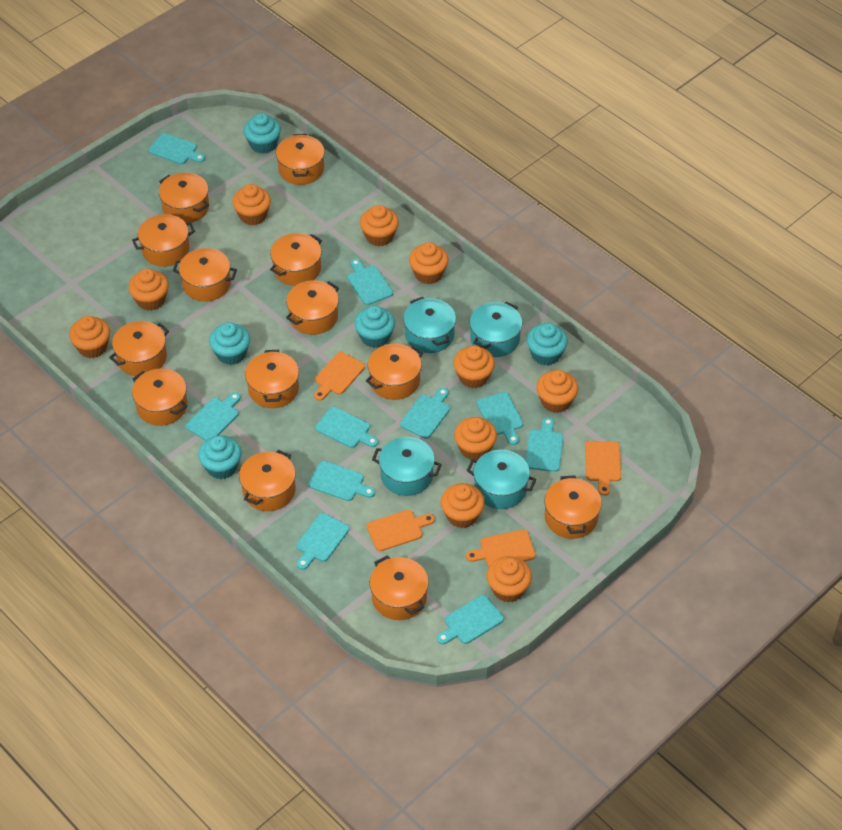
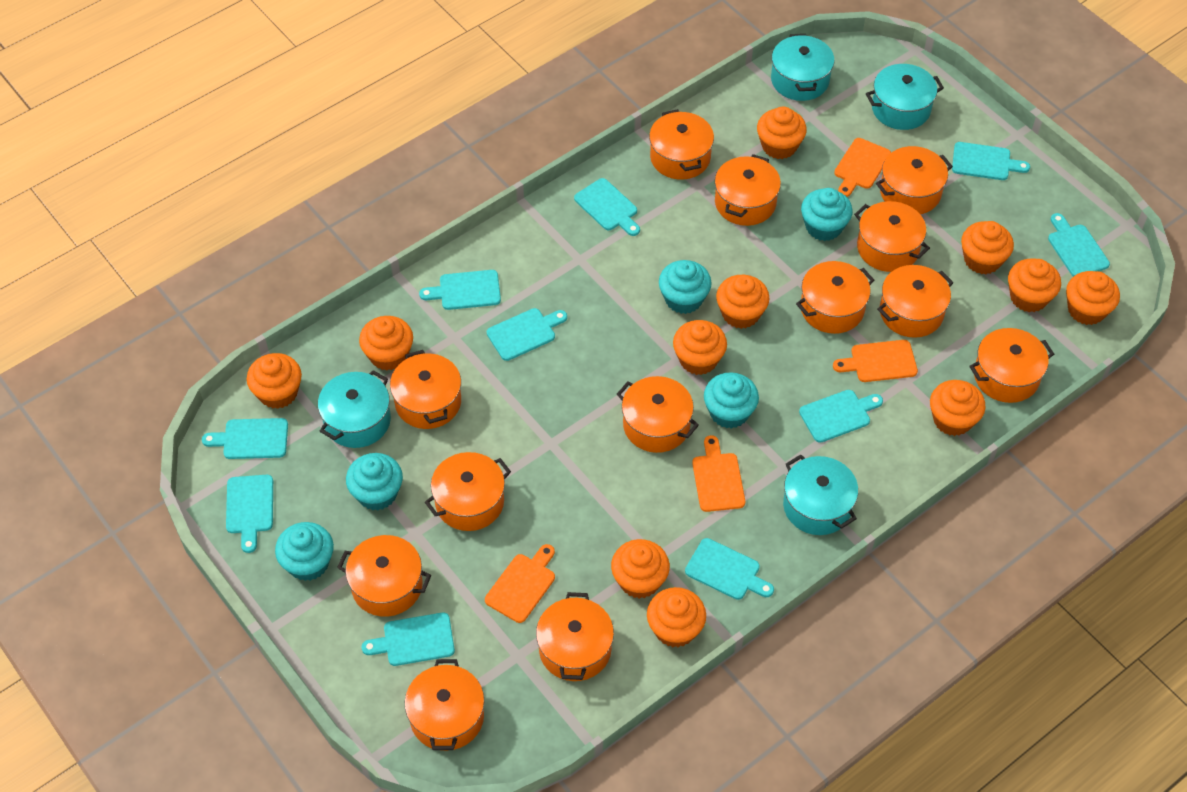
orange cupcake: 10 -> 11

